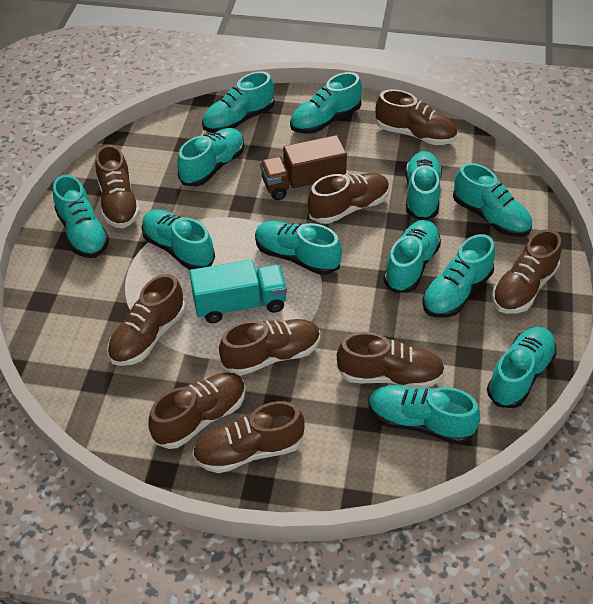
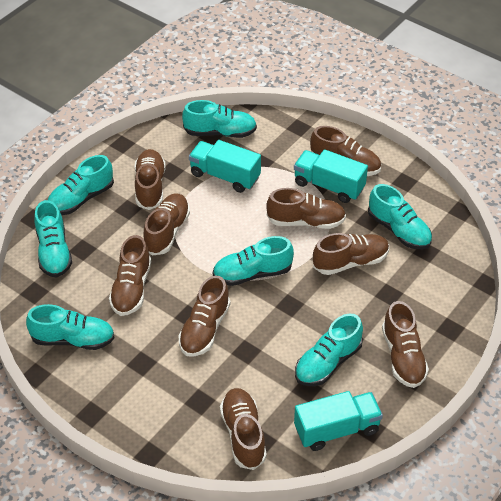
brown truck: 1 -> 0
turquoise shoe: 12 -> 7
turquoise truck: 1 -> 3

